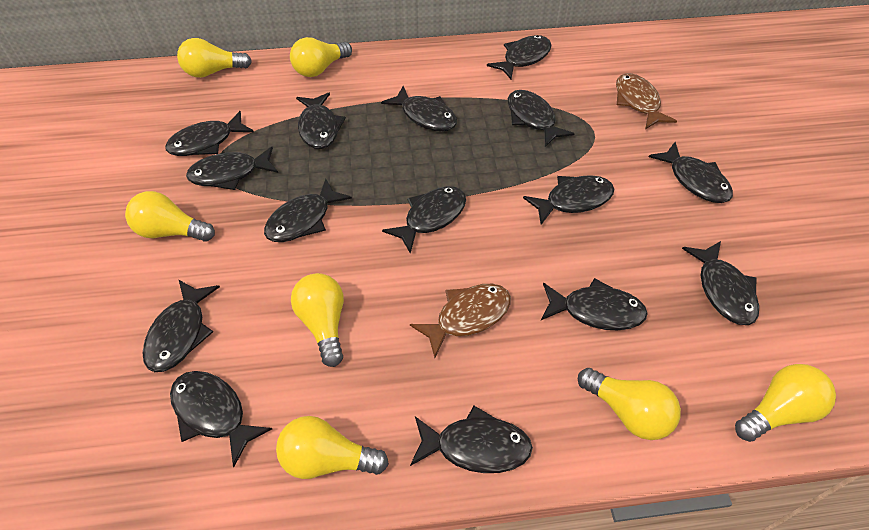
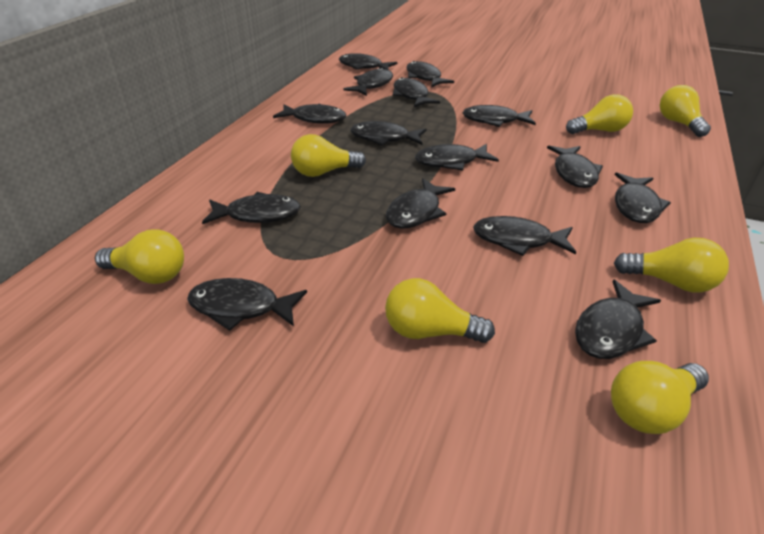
brown fish: 2 -> 0

